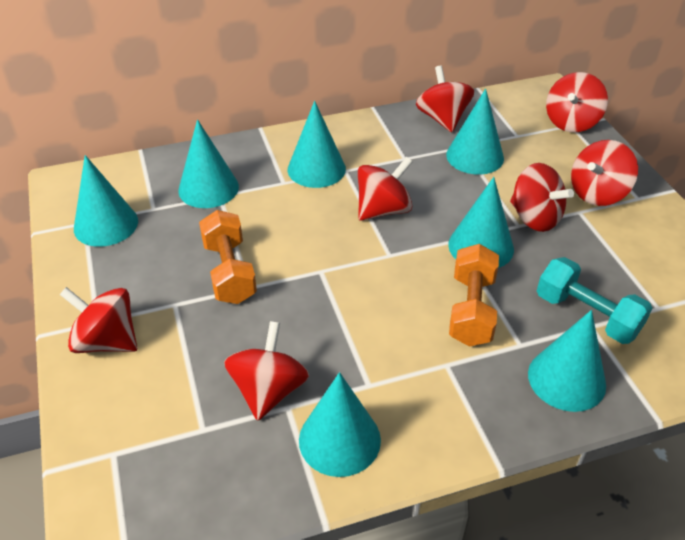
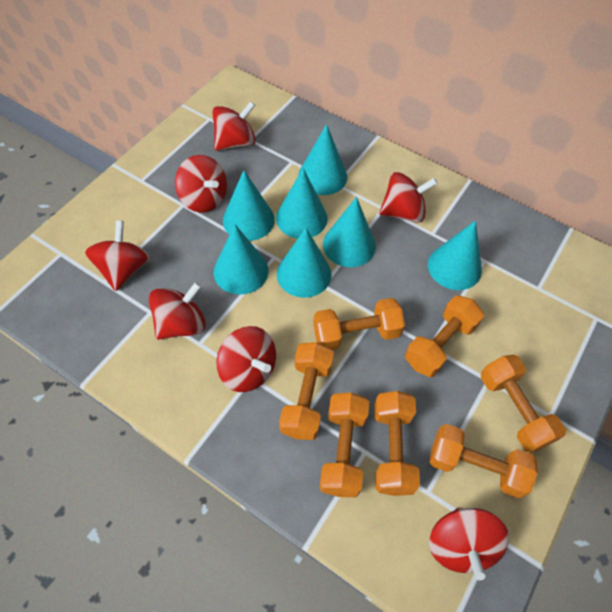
orange dumbbell: 2 -> 7
turquoise dumbbell: 1 -> 0

